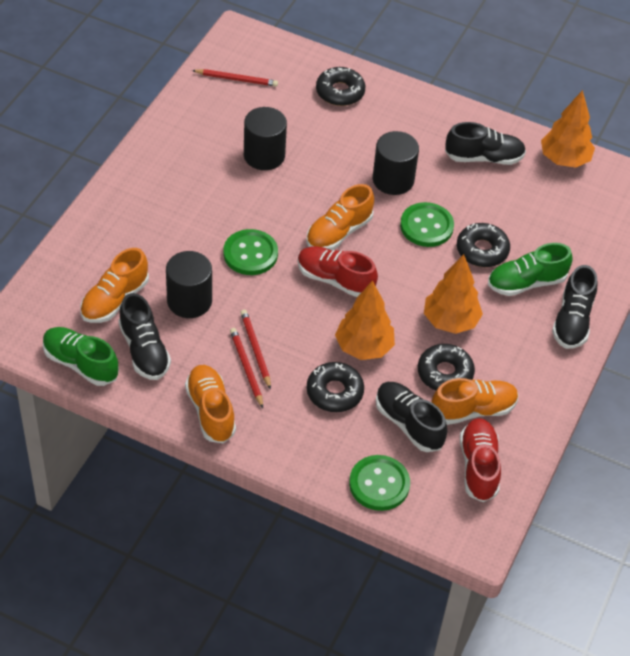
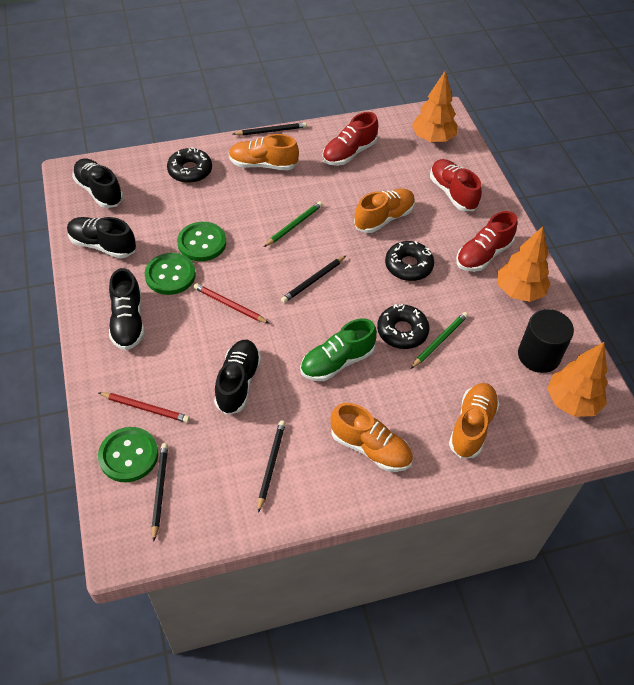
black cylinder: 3 -> 1
black donut: 4 -> 3
black pencil: 0 -> 4
green pencil: 0 -> 2
green shoe: 2 -> 1
red pencil: 3 -> 2
red shoe: 2 -> 3

